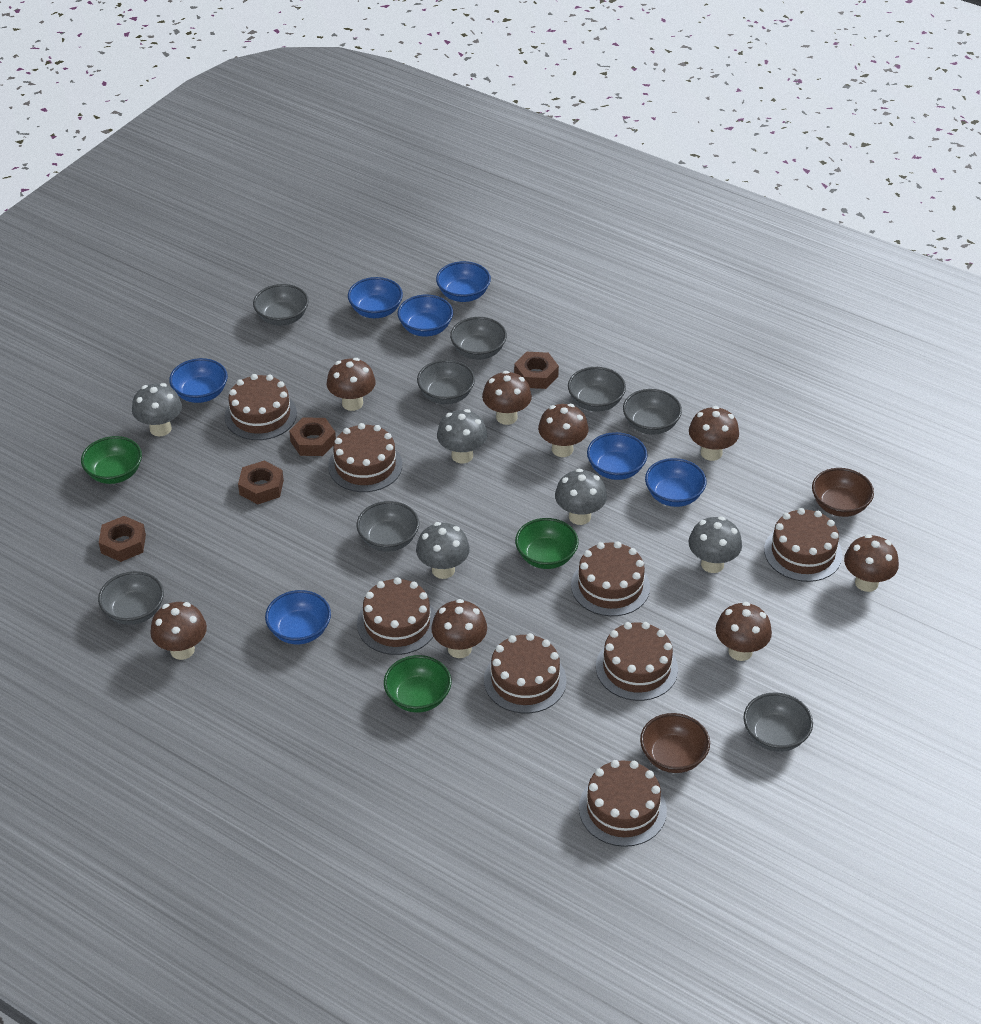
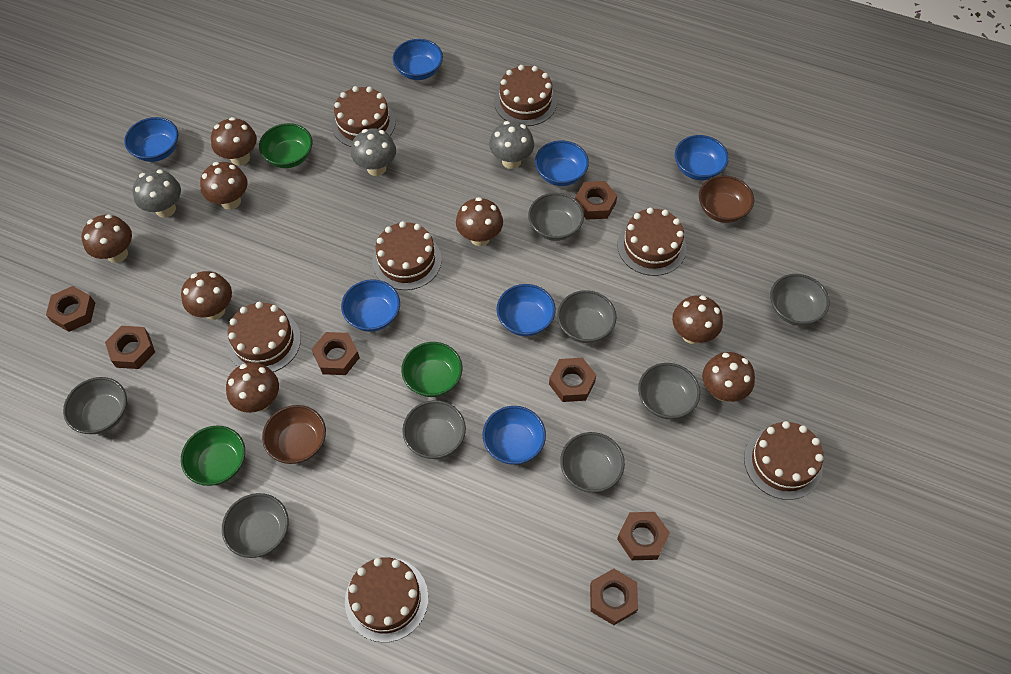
brown cake: 8 -> 7
brown nut: 4 -> 7
grey mushroom: 5 -> 3

